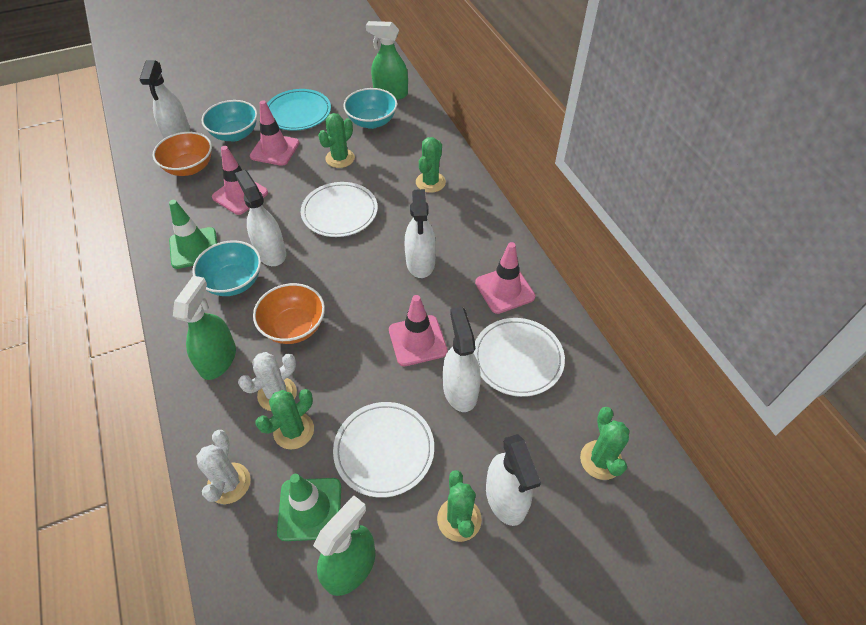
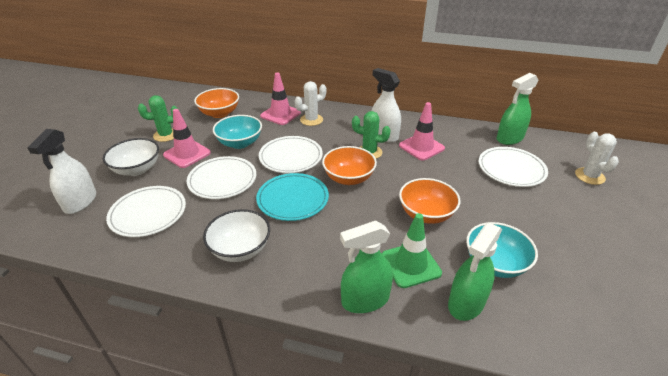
green cactus: 5 -> 2
green traffic cone: 2 -> 1
orange bowl: 2 -> 3
pink traffic cone: 4 -> 3
turquoise bowl: 3 -> 2
white bowl: 0 -> 2
white plate: 3 -> 4
white spray bottle: 5 -> 2

